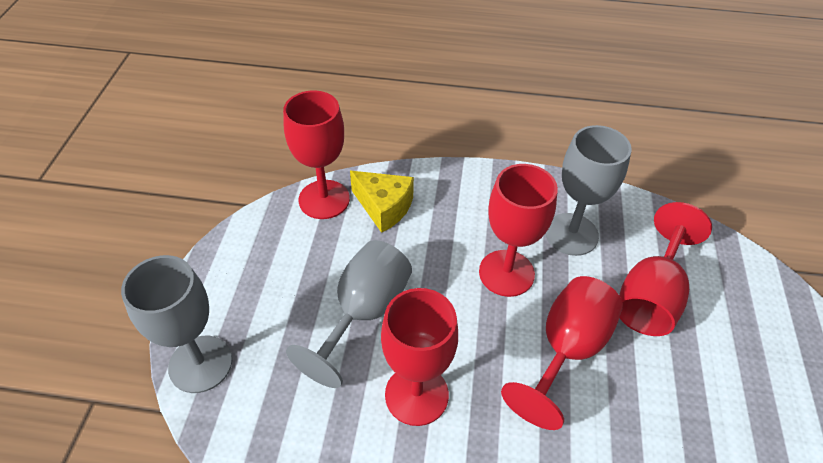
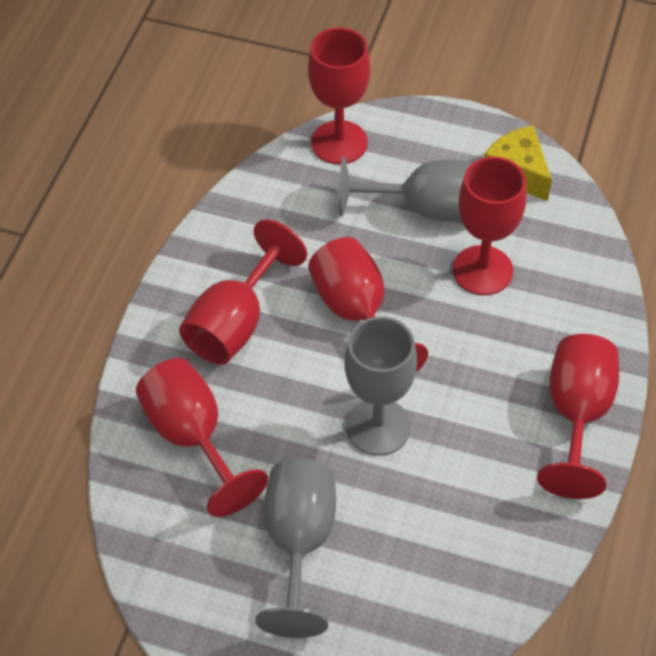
red goblet: 5 -> 6

